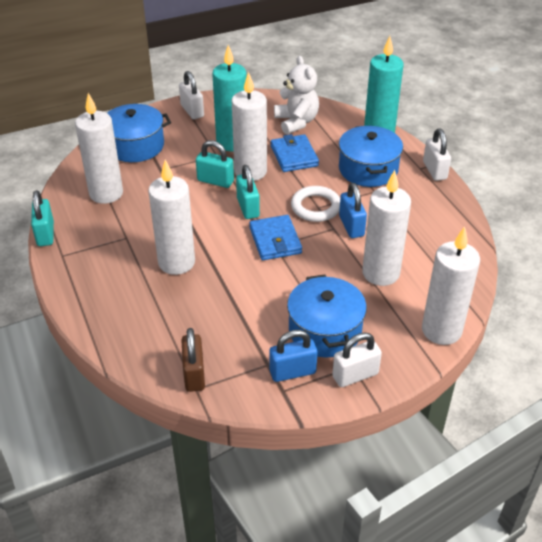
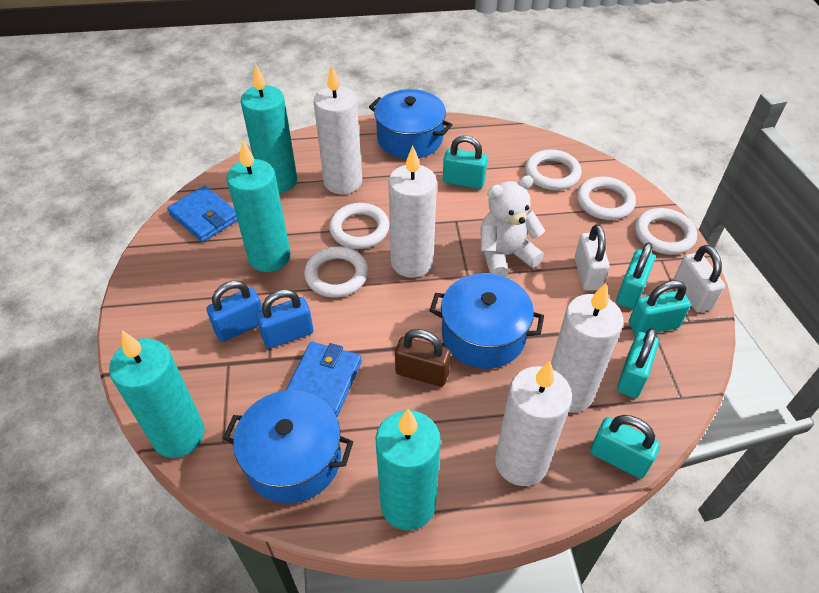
turquoise candle: 2 -> 4
turquoise padlock: 3 -> 5
white candle: 5 -> 4
white padlock: 3 -> 2
white ring: 1 -> 5

